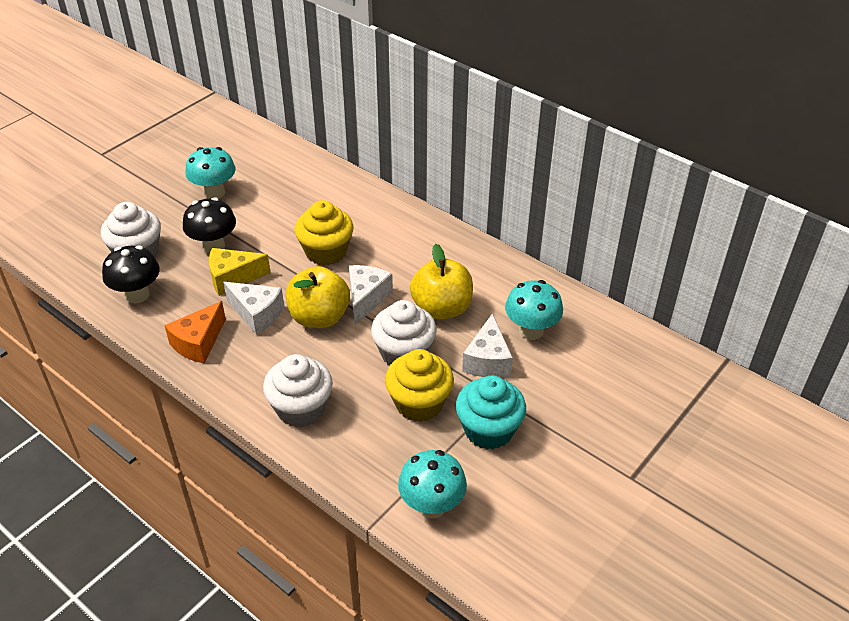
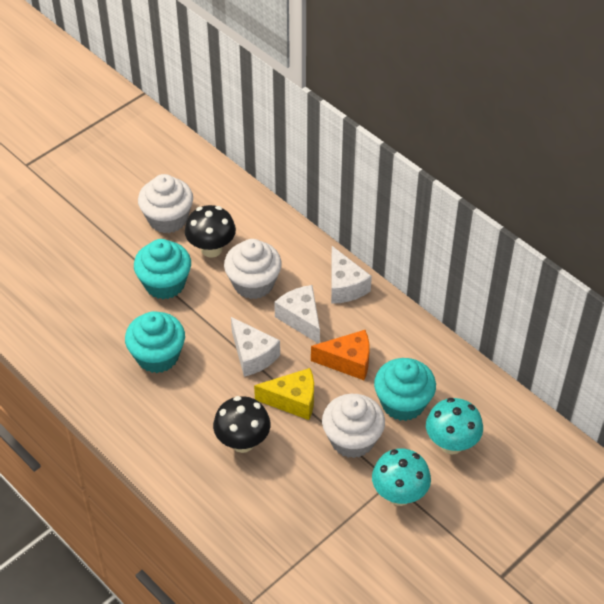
turquoise cupcake: 1 -> 3
turquoise mushroom: 3 -> 2
yellow apple: 2 -> 0
yellow cupcake: 2 -> 0

